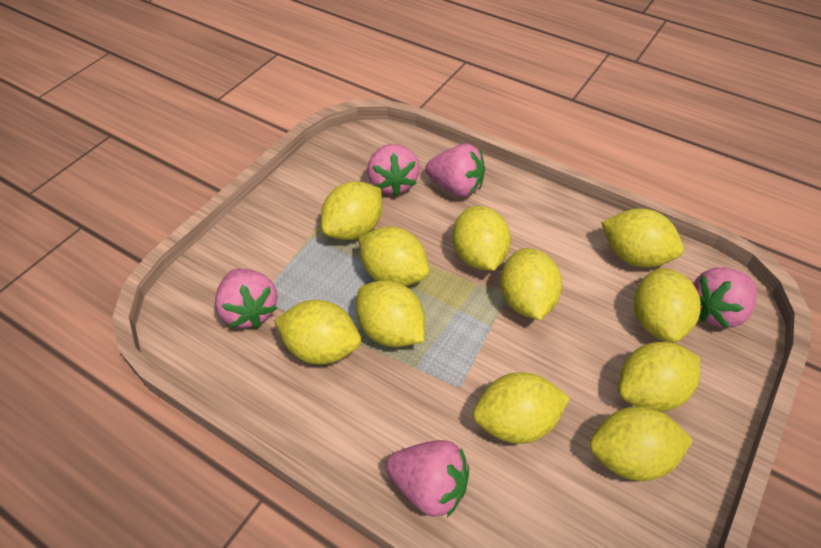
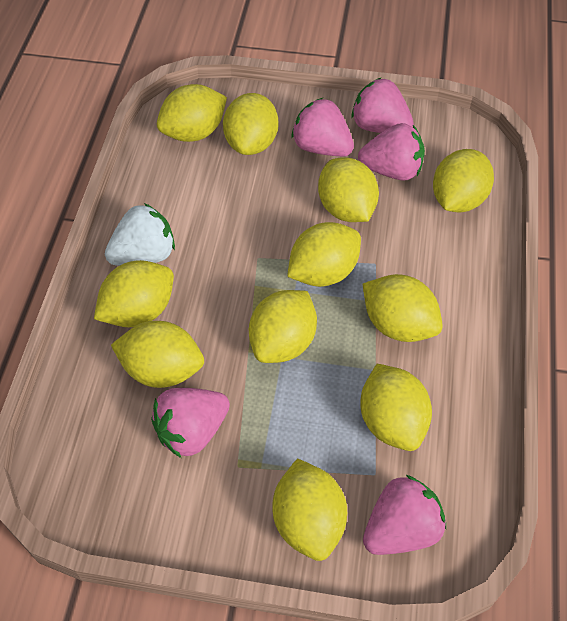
white strawberry: 0 -> 1

